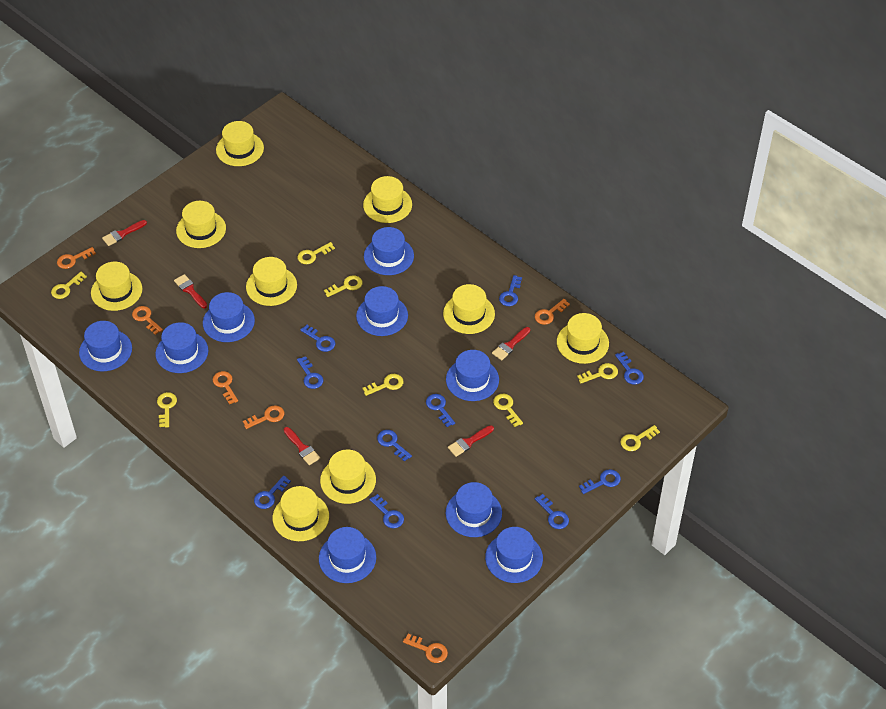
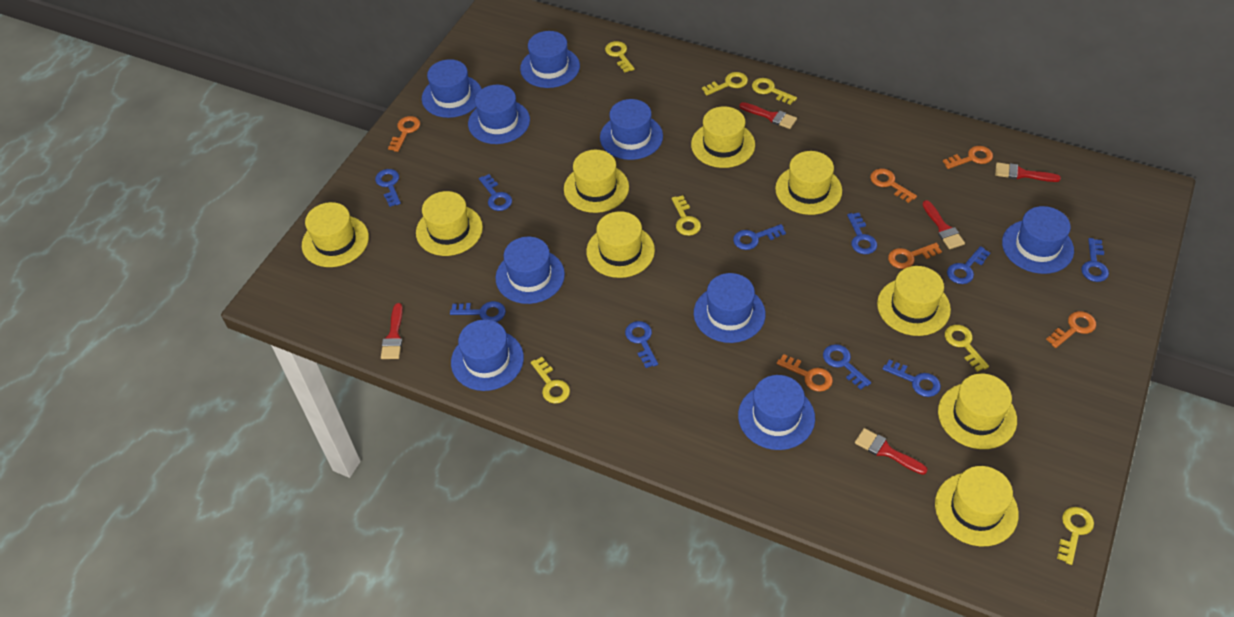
yellow key: 8 -> 7

